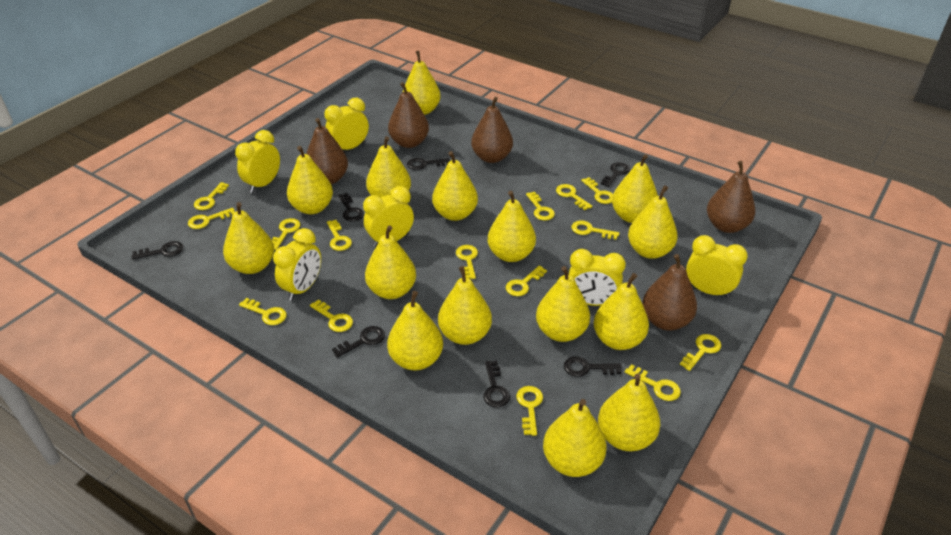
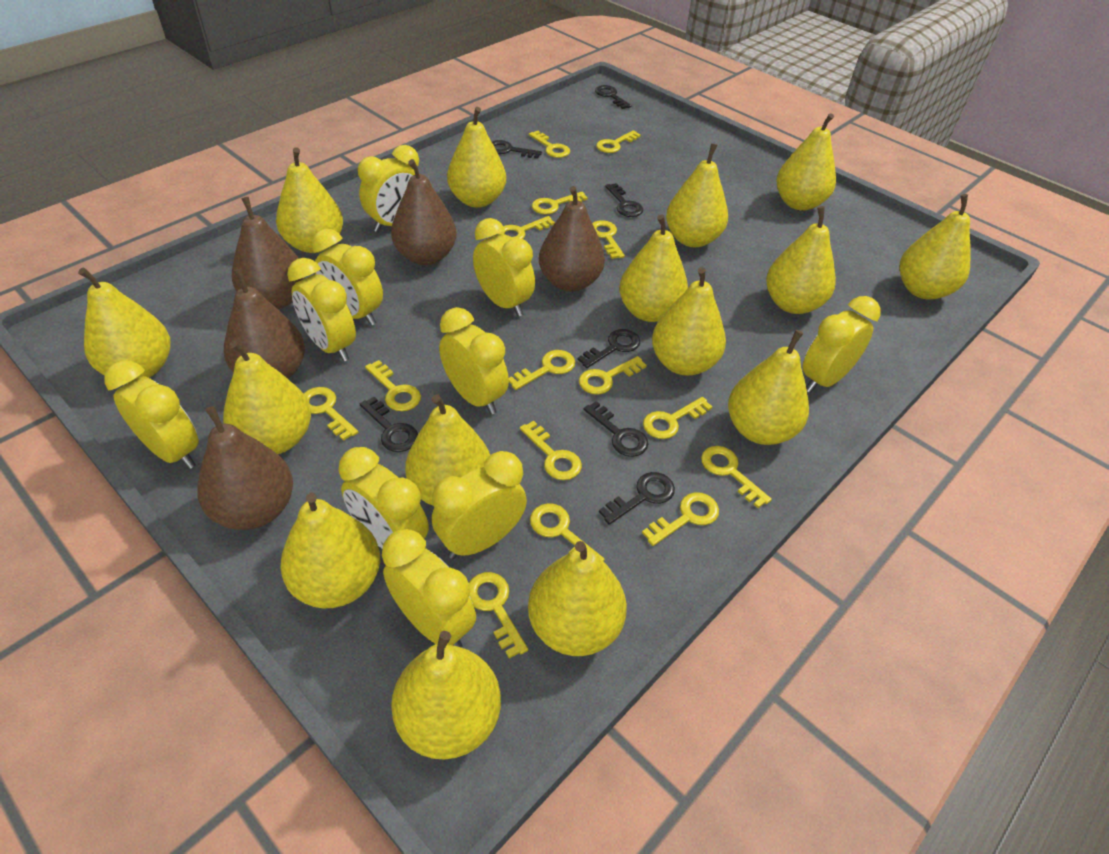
yellow clock: 6 -> 10

